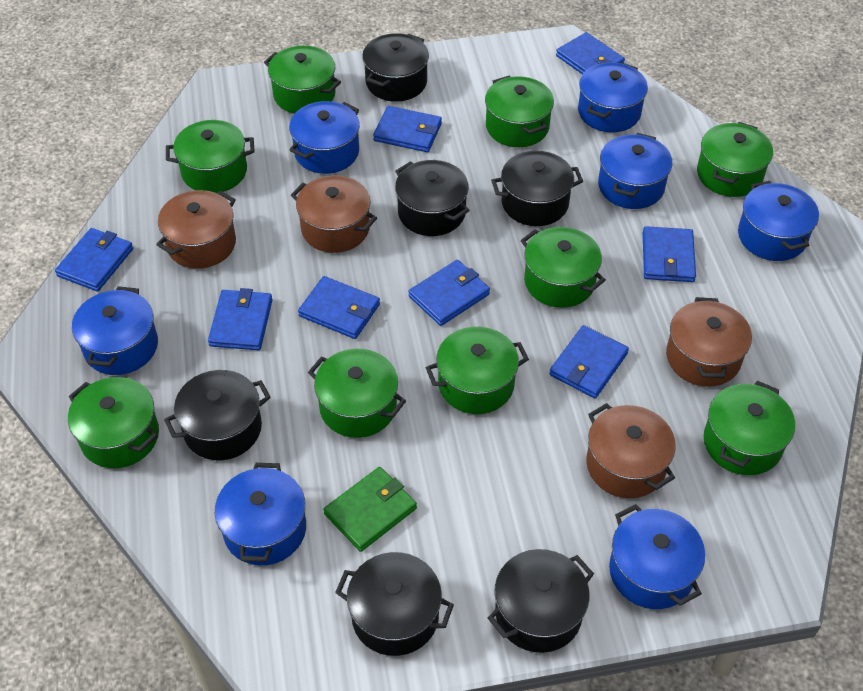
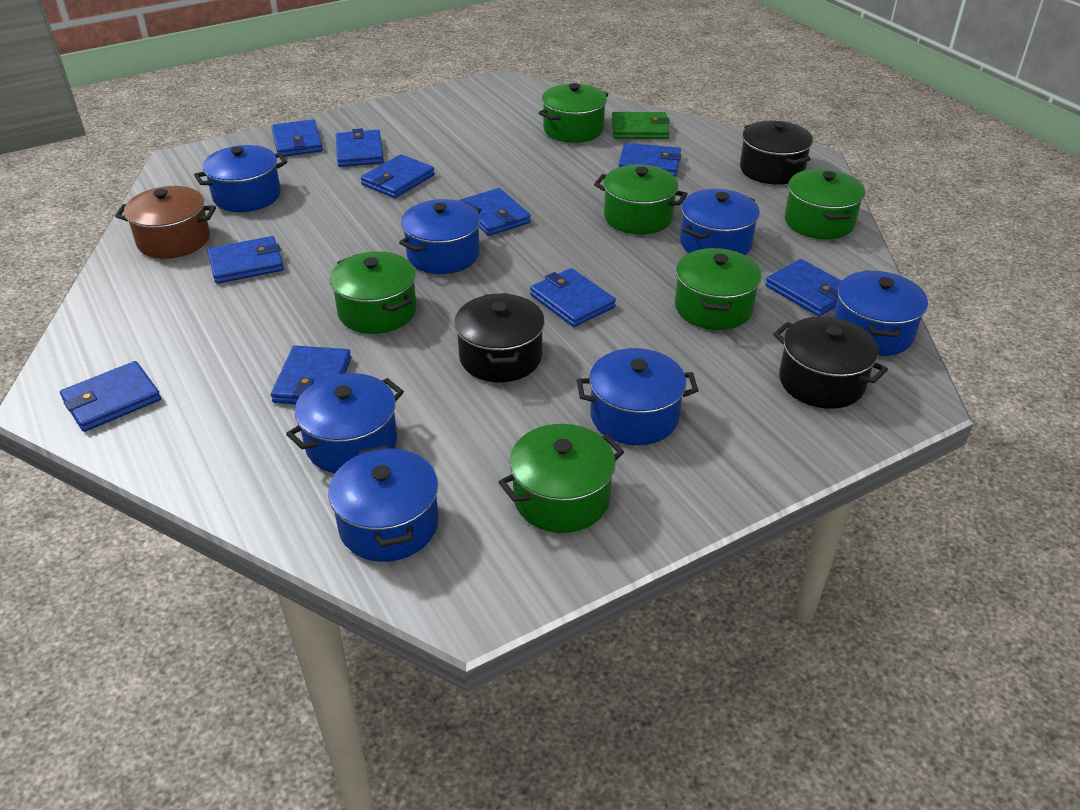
black pot: 6 -> 3
blue wallet: 8 -> 10
brown pot: 4 -> 1
green pot: 9 -> 6

